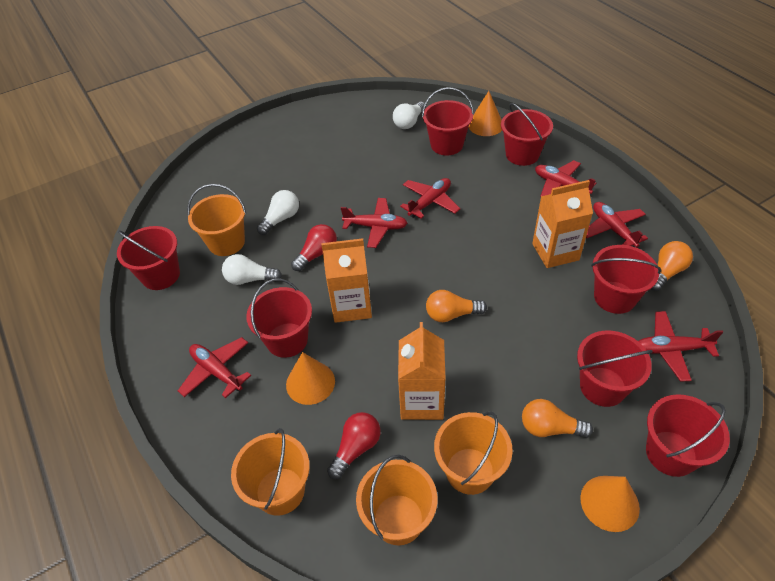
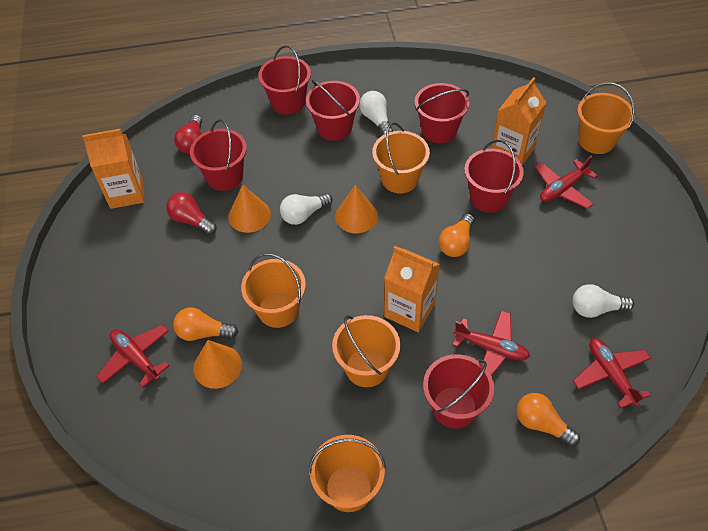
orange bucket: 4 -> 5
red bucket: 7 -> 6
red plane: 6 -> 4

